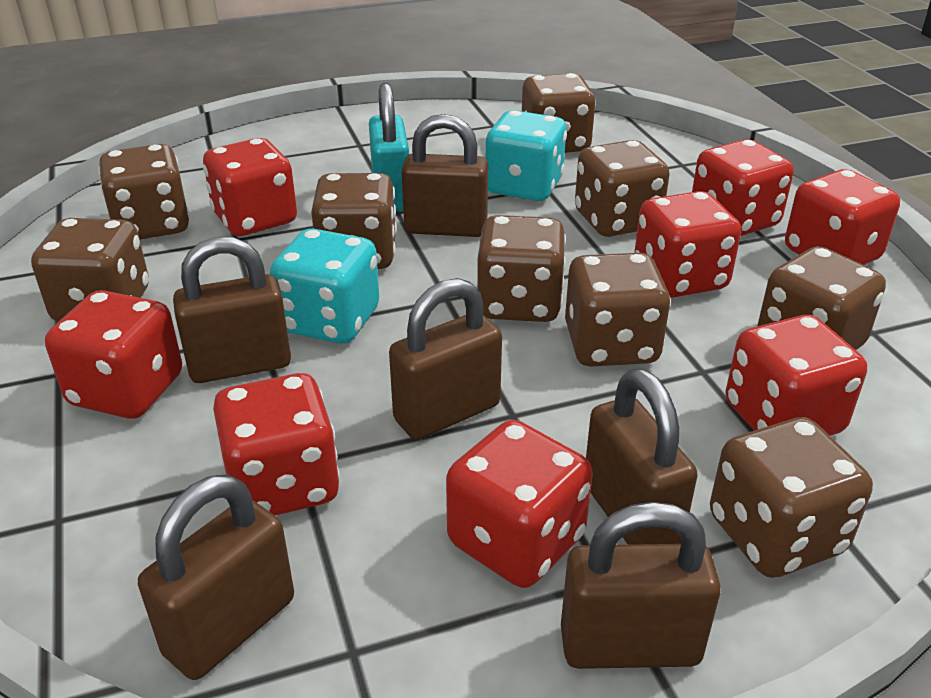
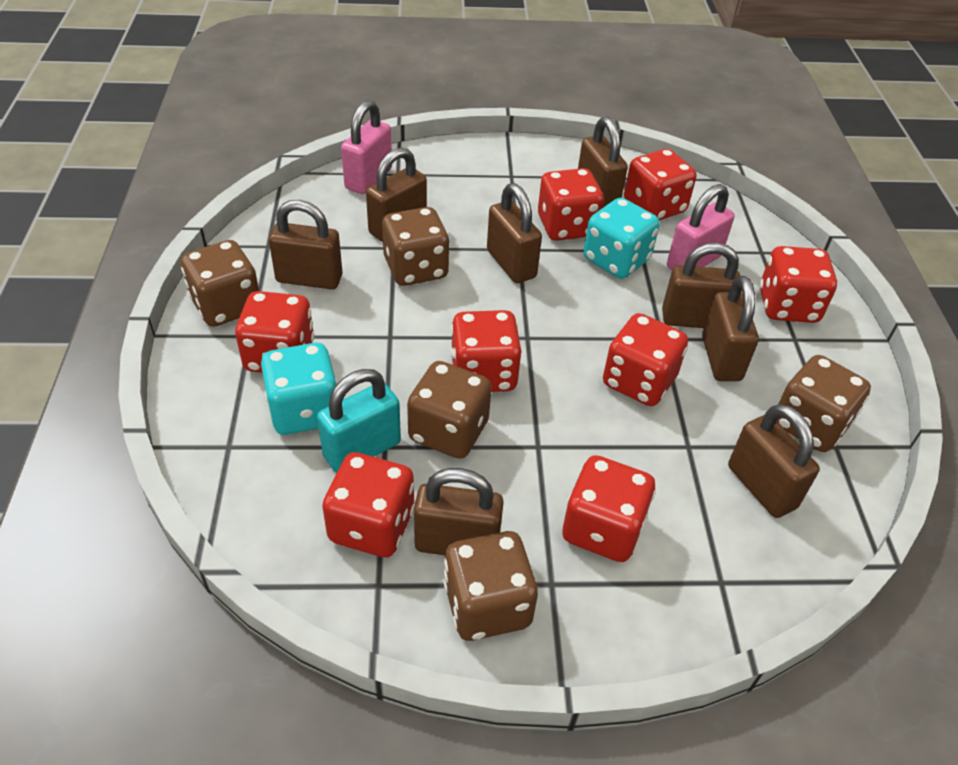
brown dice: 9 -> 5
brown padlock: 6 -> 8
pink padlock: 0 -> 2

